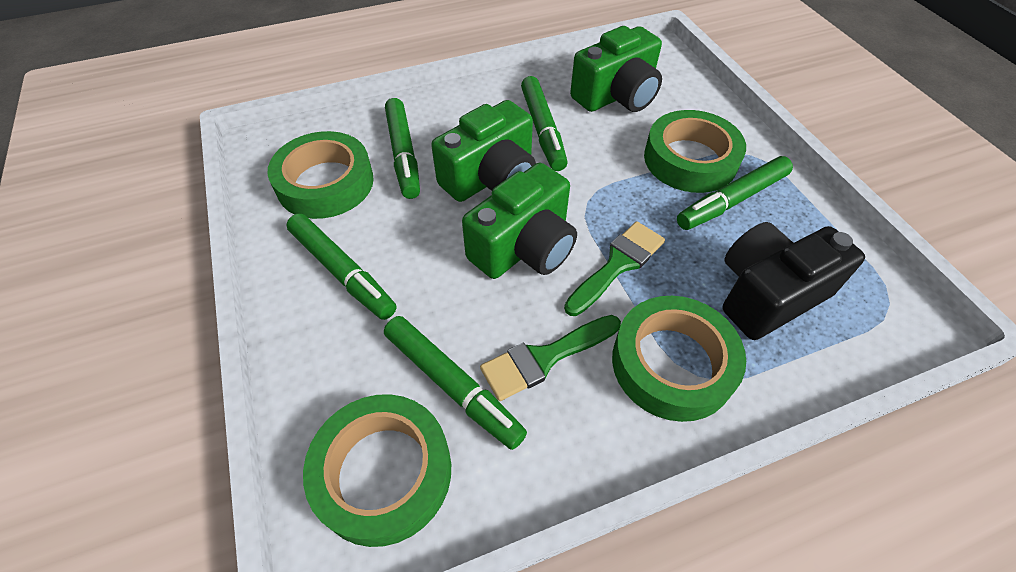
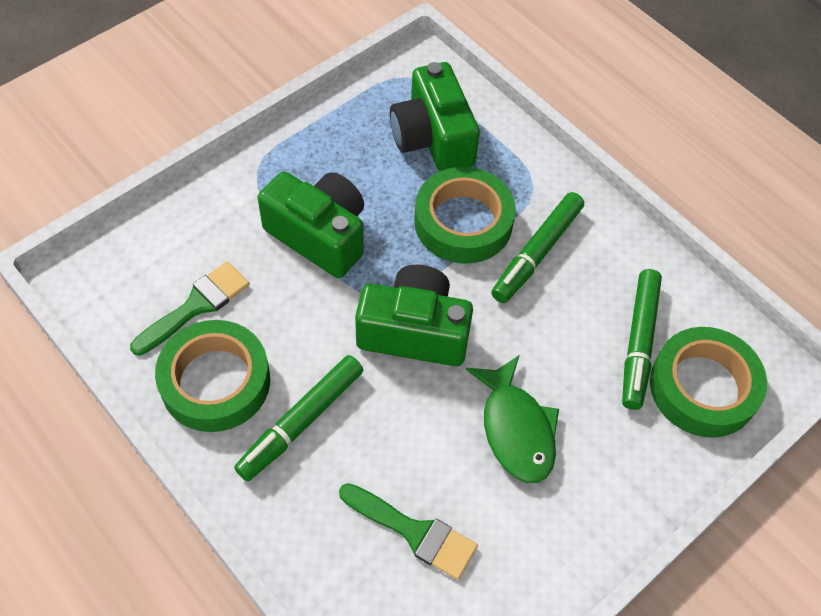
black camera: 1 -> 0
green fish: 0 -> 1
green marker: 5 -> 3
green tape: 4 -> 3

